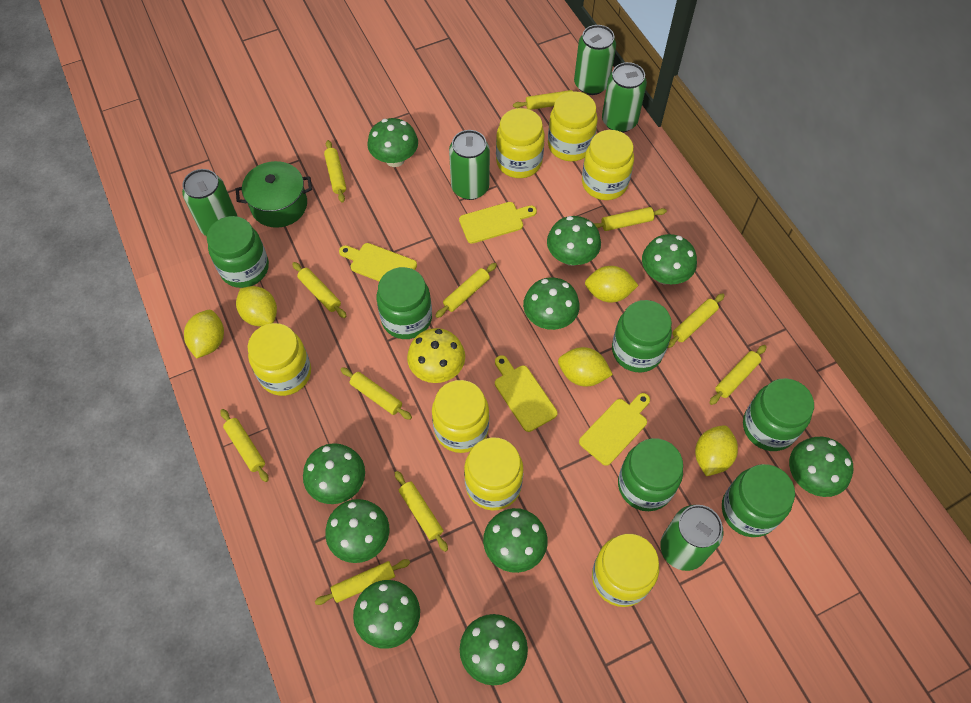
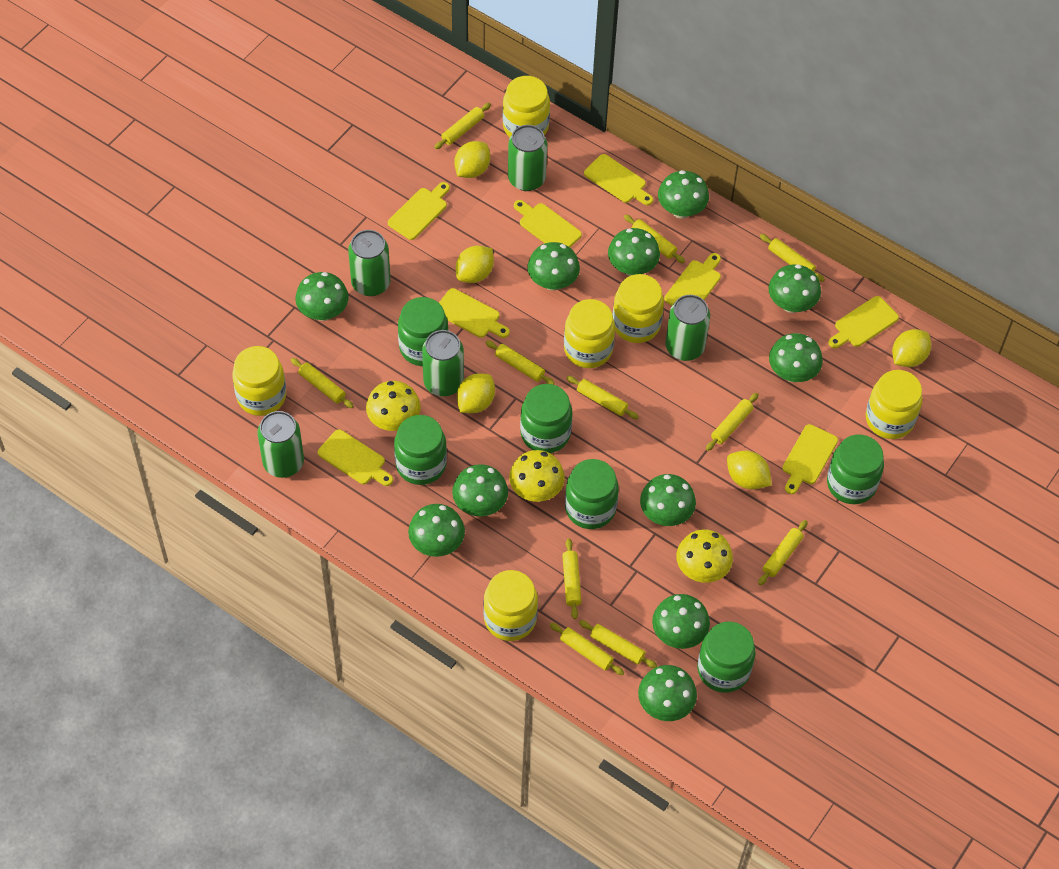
green mushroom: 10 -> 11
green pot: 1 -> 0
yellow cutting board: 4 -> 8
yellow jar: 7 -> 6
yellow mushroom: 1 -> 3

